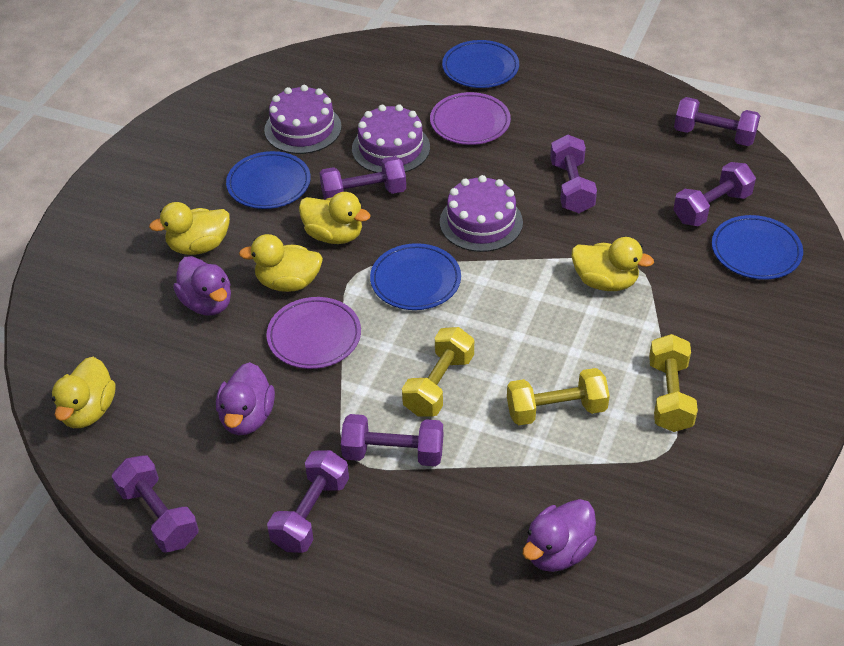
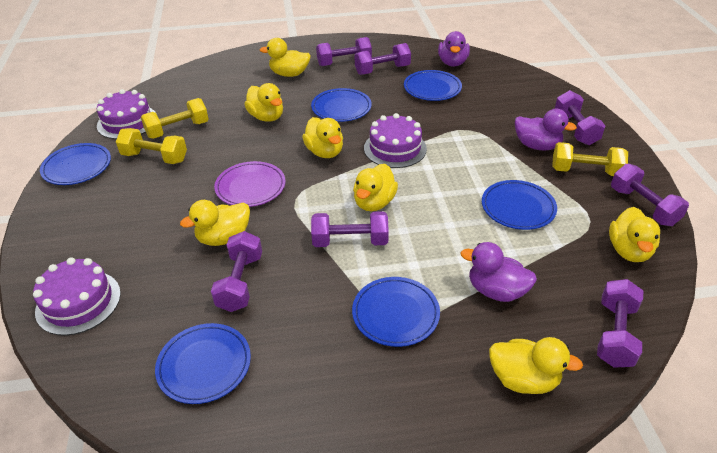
blue plate: 4 -> 6
purple plate: 2 -> 1
yellow duck: 5 -> 7

